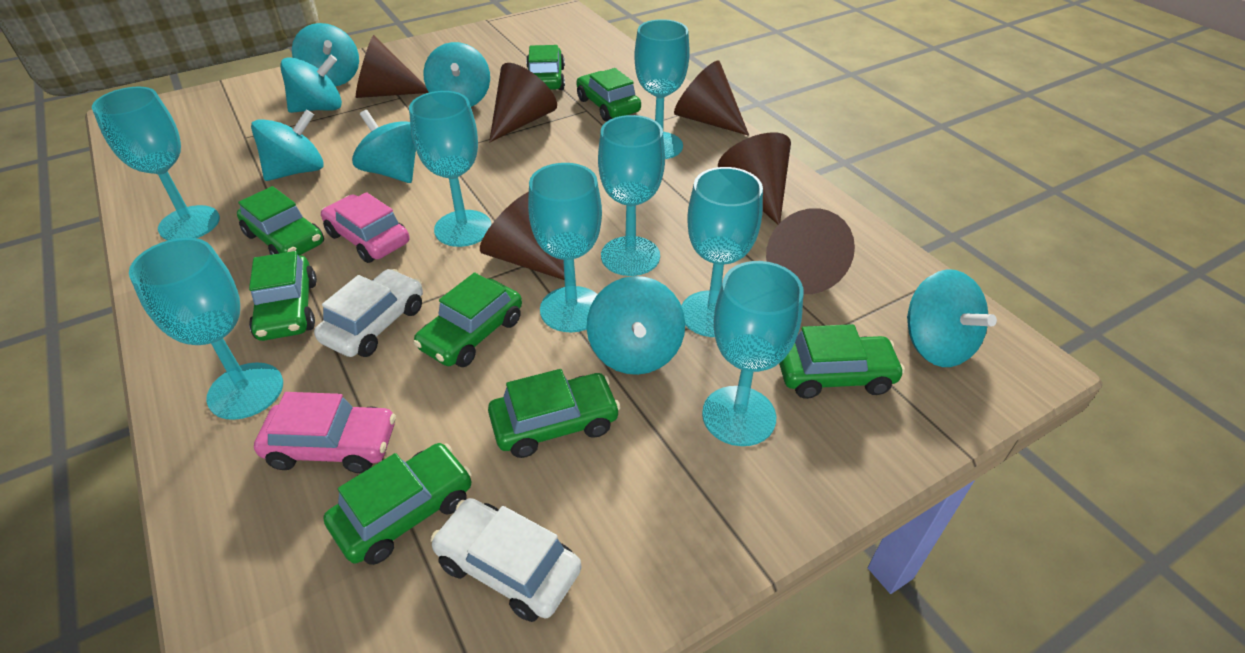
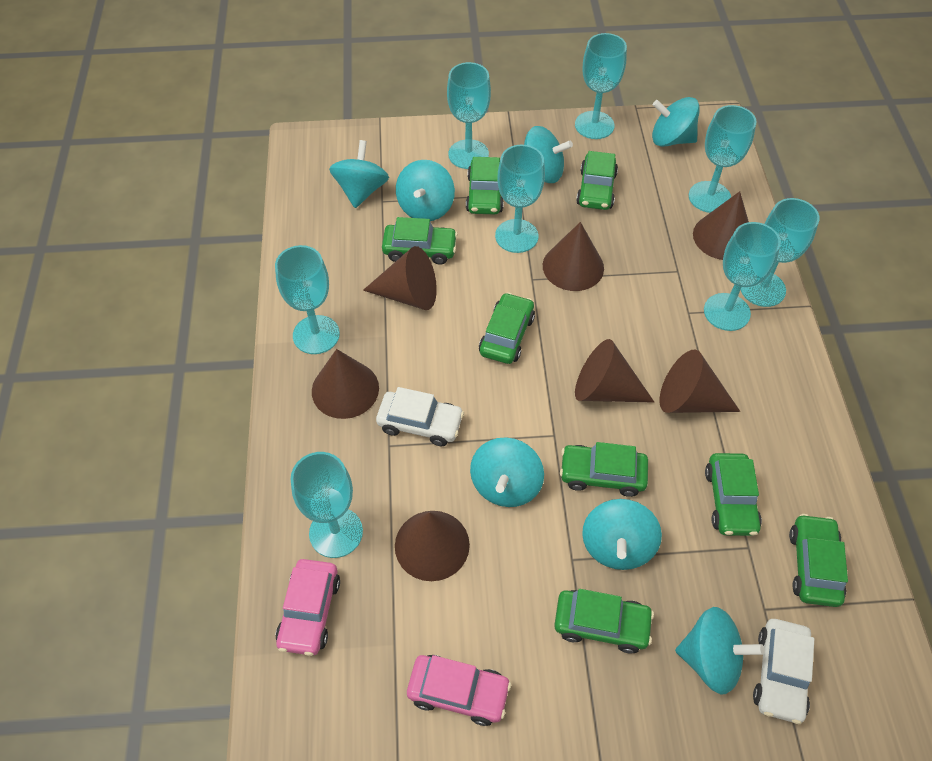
brown cone: 6 -> 7

